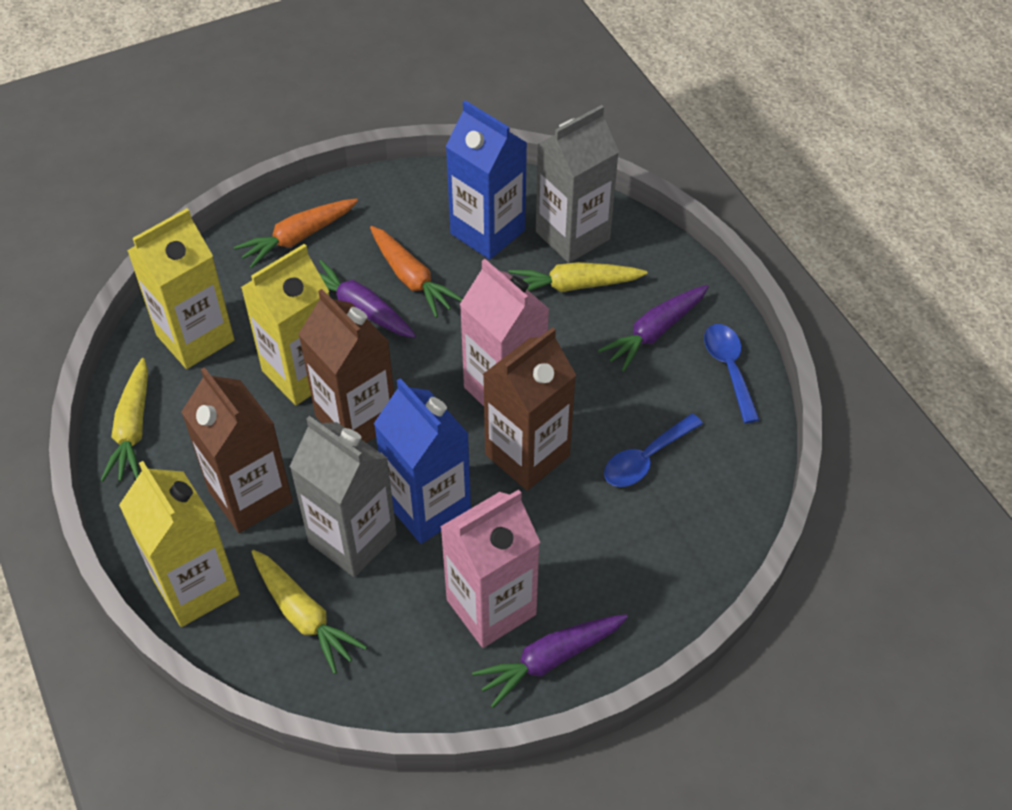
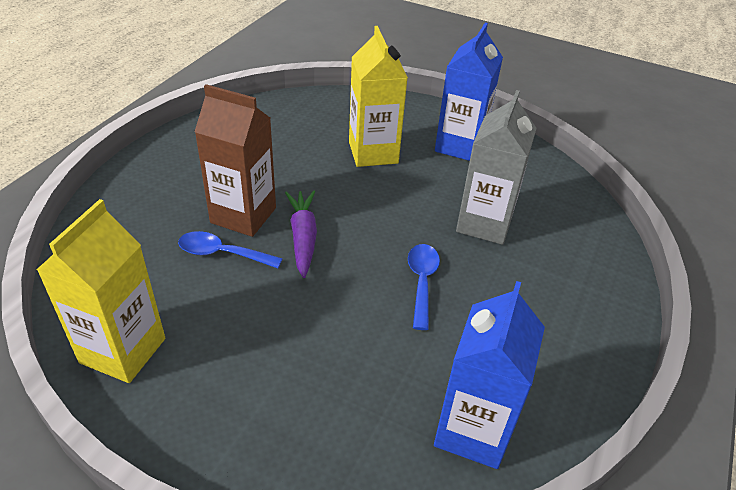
brown carton: 3 -> 1
grey carton: 2 -> 1
orange carrot: 2 -> 0
pink carton: 2 -> 0
purple carrot: 3 -> 1
yellow carrot: 3 -> 0
yellow carton: 3 -> 2

